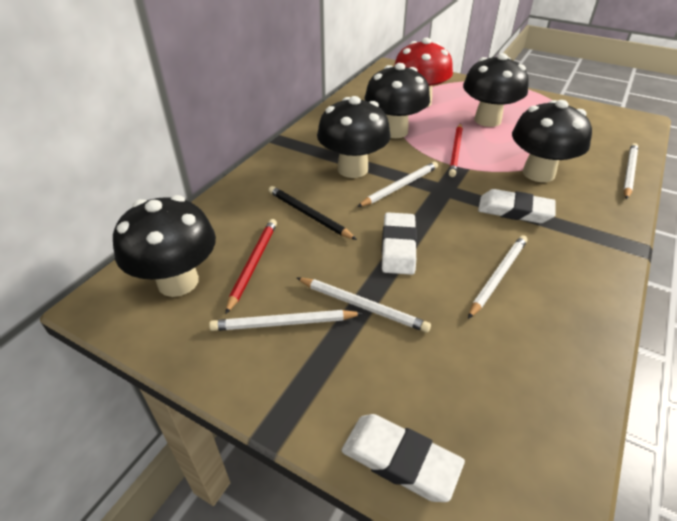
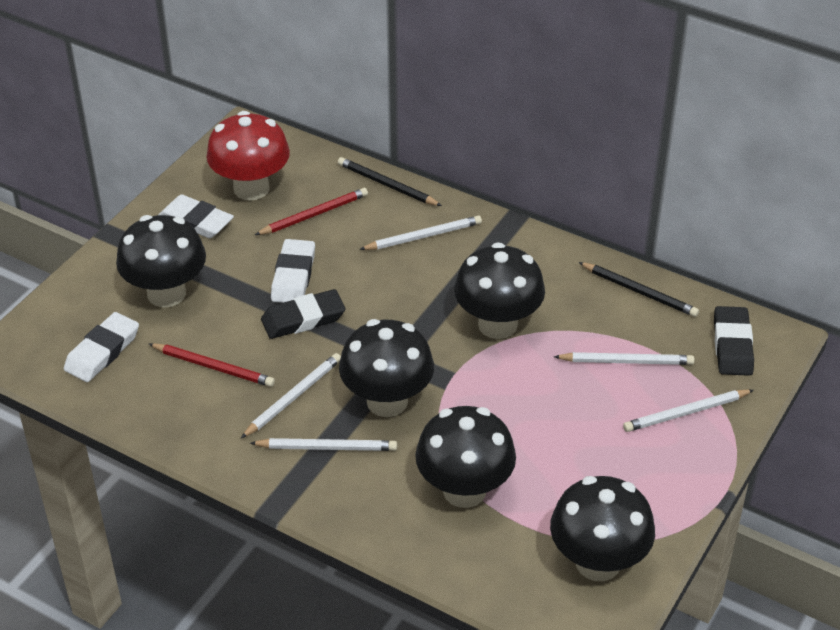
black eraser: 0 -> 2
black pencil: 1 -> 2

